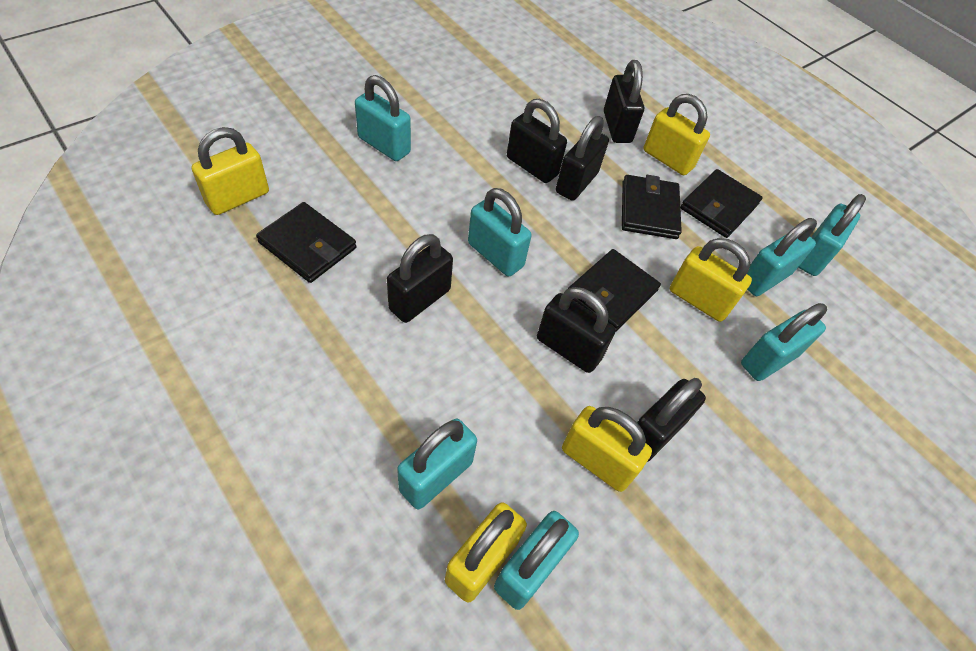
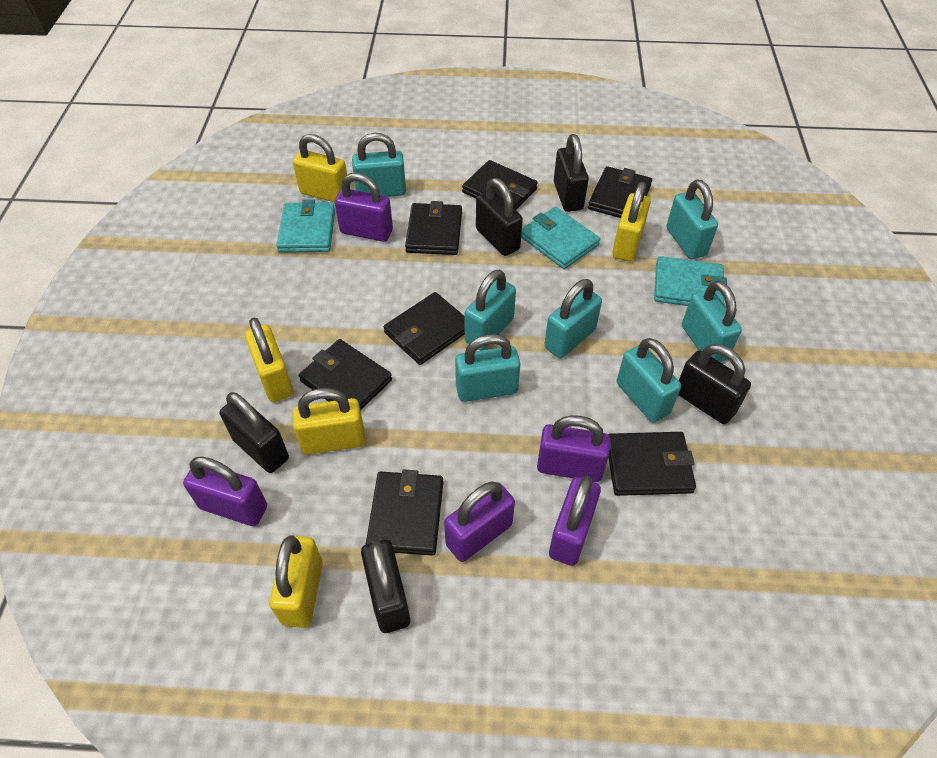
black padlock: 6 -> 5
black wallet: 4 -> 7
purple padlock: 0 -> 5
turquoise wallet: 0 -> 3

